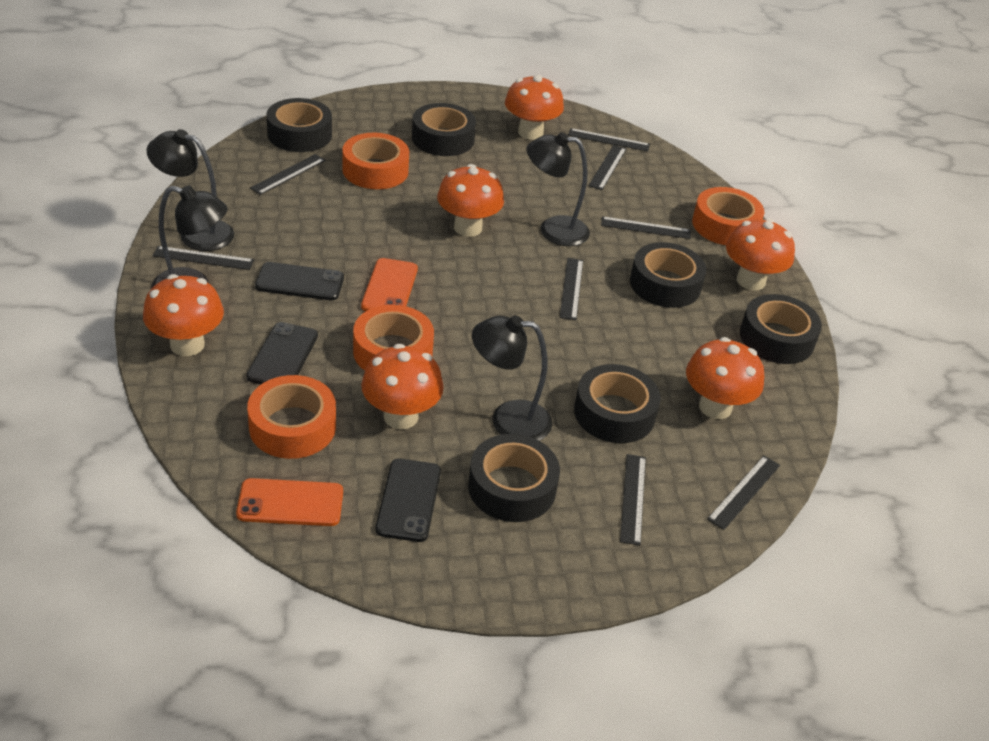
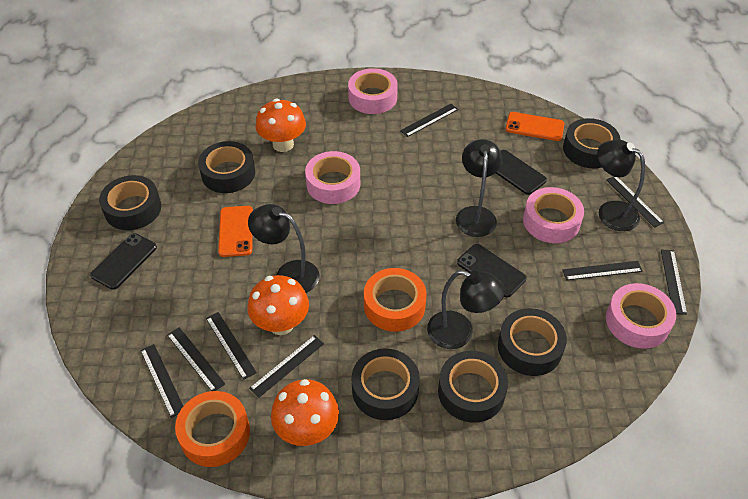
orange mushroom: 6 -> 3
orange tape: 4 -> 2
pink tape: 0 -> 4

